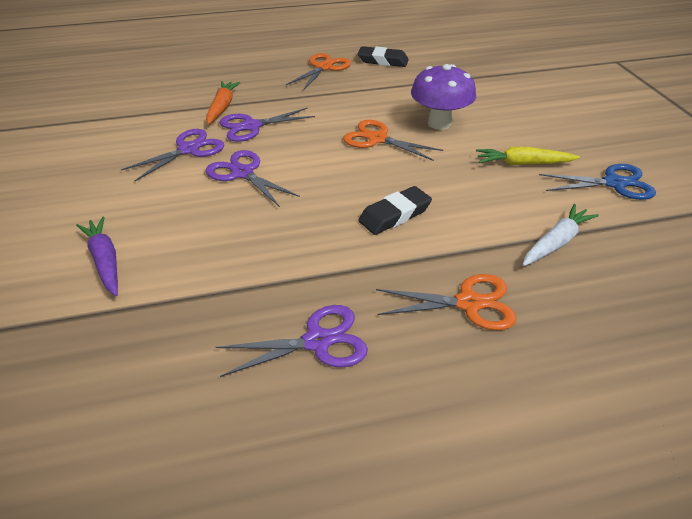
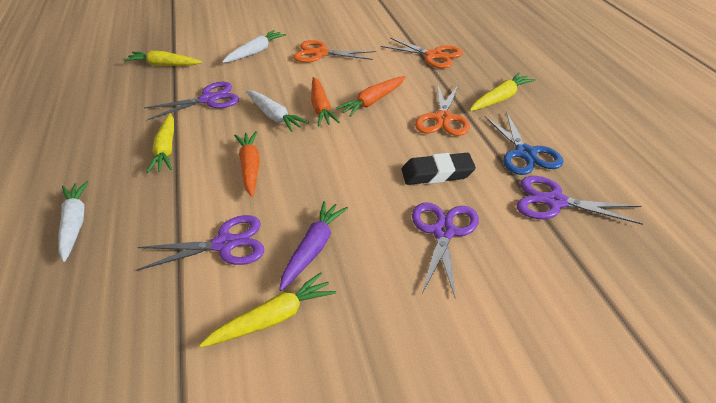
black eraser: 2 -> 1
orange carrot: 1 -> 3
purple mushroom: 1 -> 0
white carrot: 1 -> 3
yellow carrot: 1 -> 4

